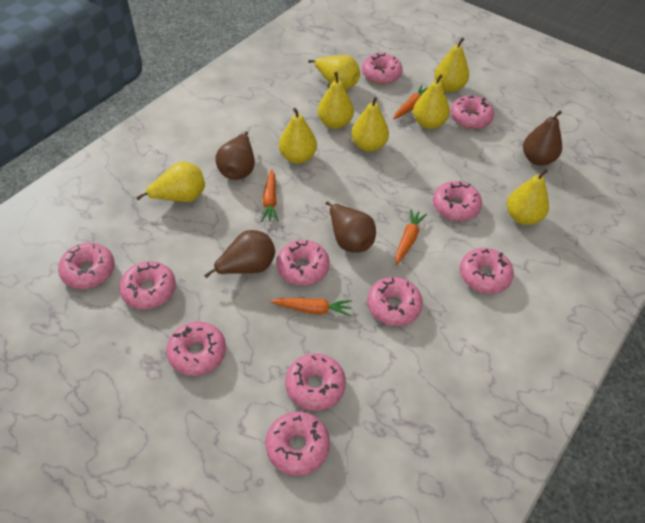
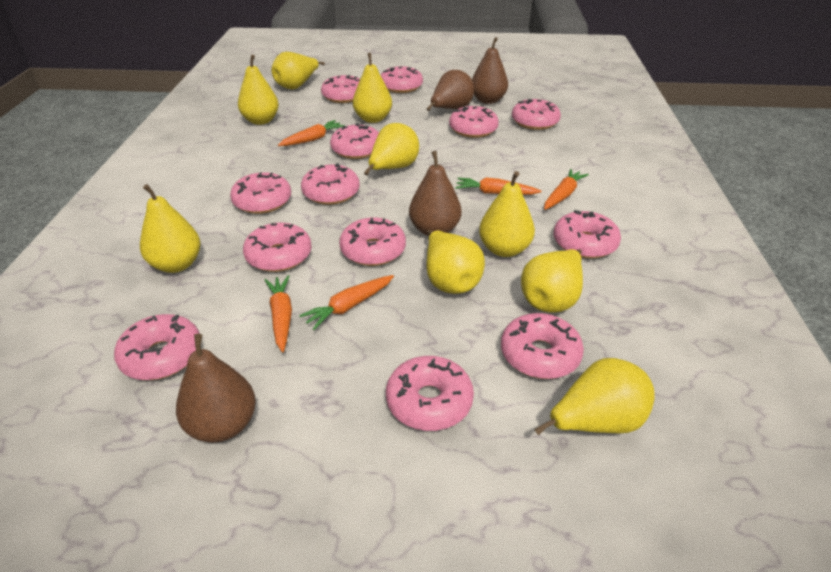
orange carrot: 4 -> 5
pink donut: 11 -> 13
yellow pear: 8 -> 9

